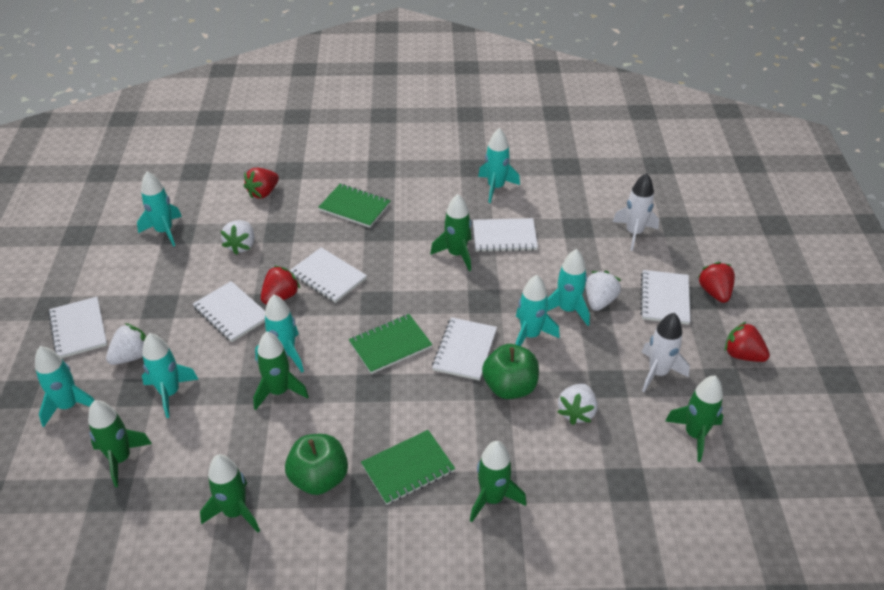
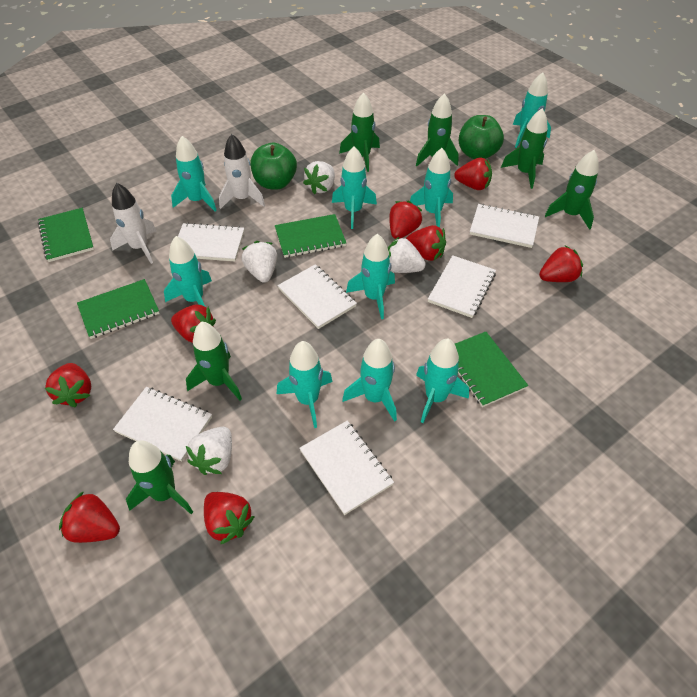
green notebook: 3 -> 4
red strawberry: 4 -> 8
turquoise rocket: 7 -> 9

